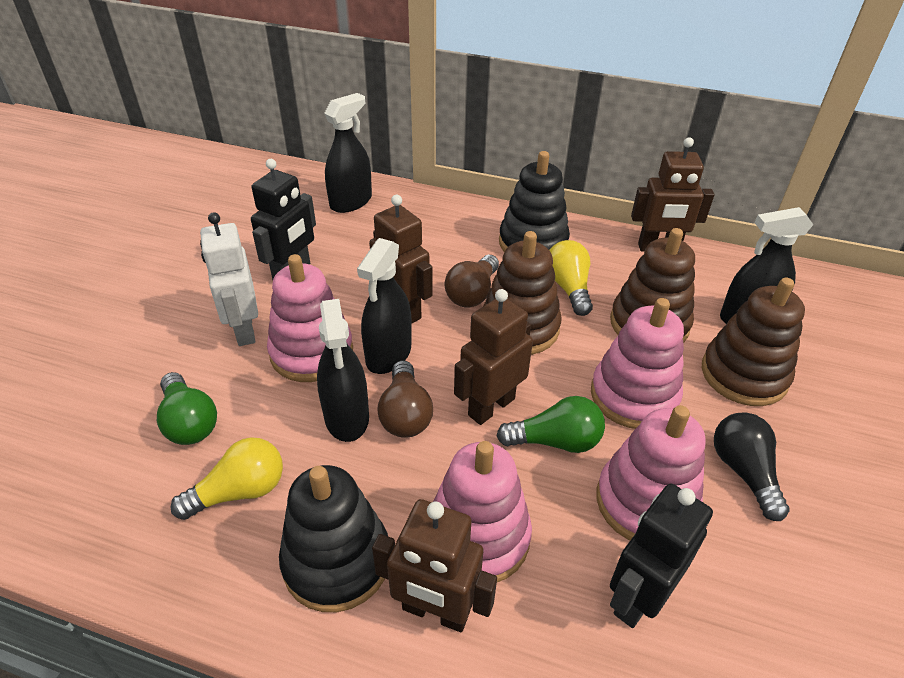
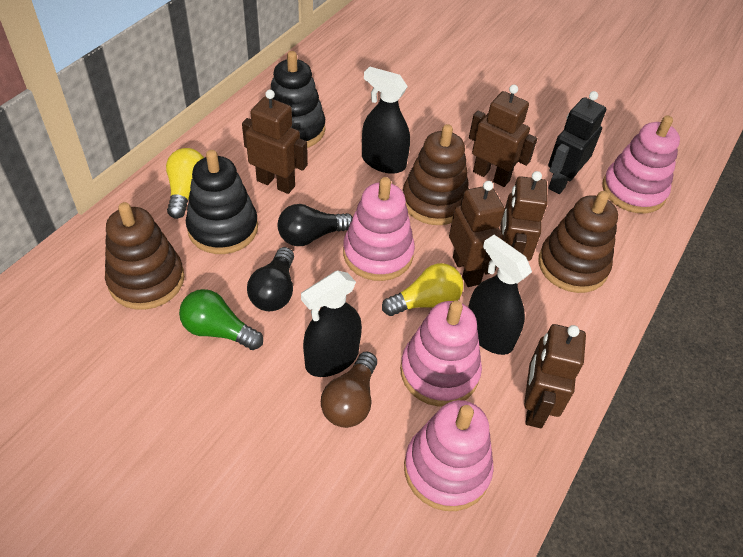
black light bulb: 1 -> 2
black robot: 2 -> 1
black spray bottle: 4 -> 3
brown light bulb: 2 -> 1
brown robot: 4 -> 5
green light bulb: 2 -> 1
white robot: 1 -> 0

